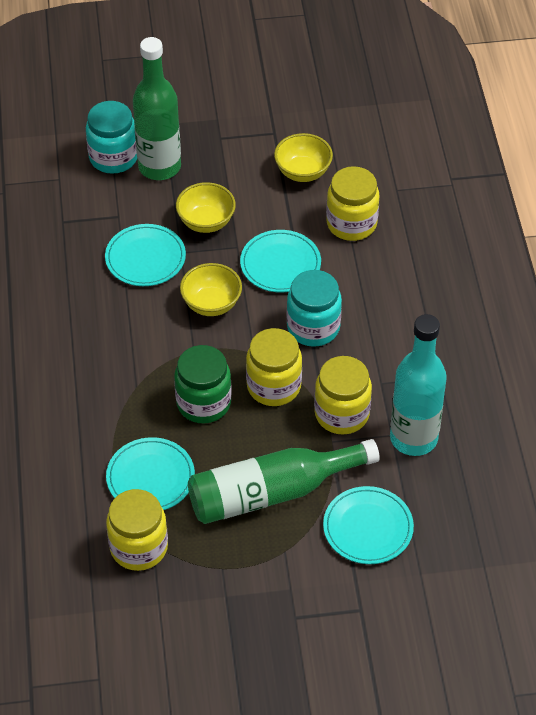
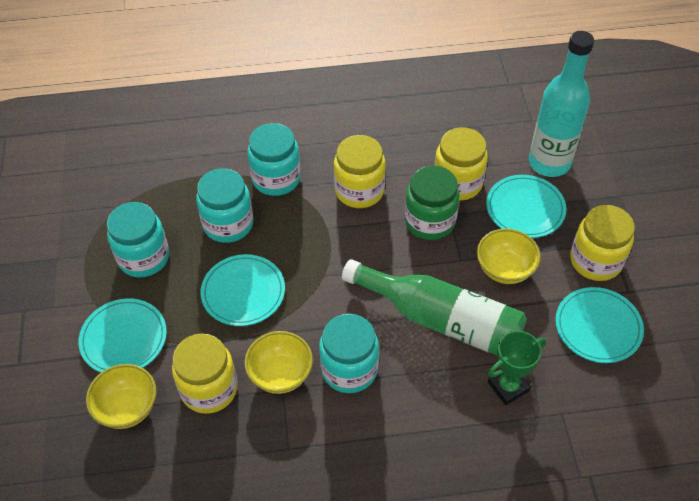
green bottle: 2 -> 1
green trophy: 0 -> 1
turquoise jar: 2 -> 4

